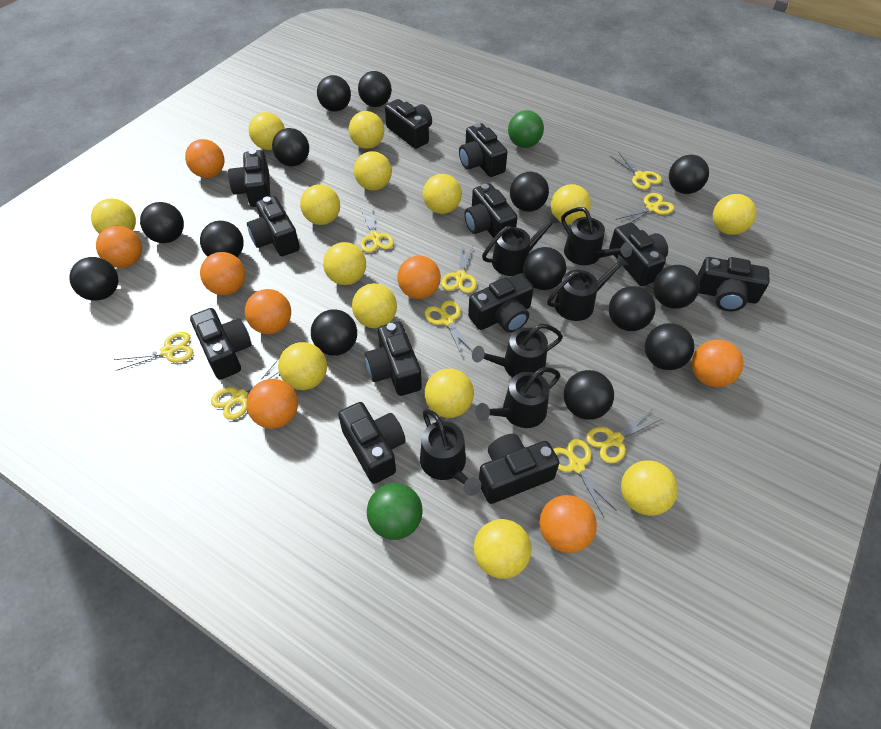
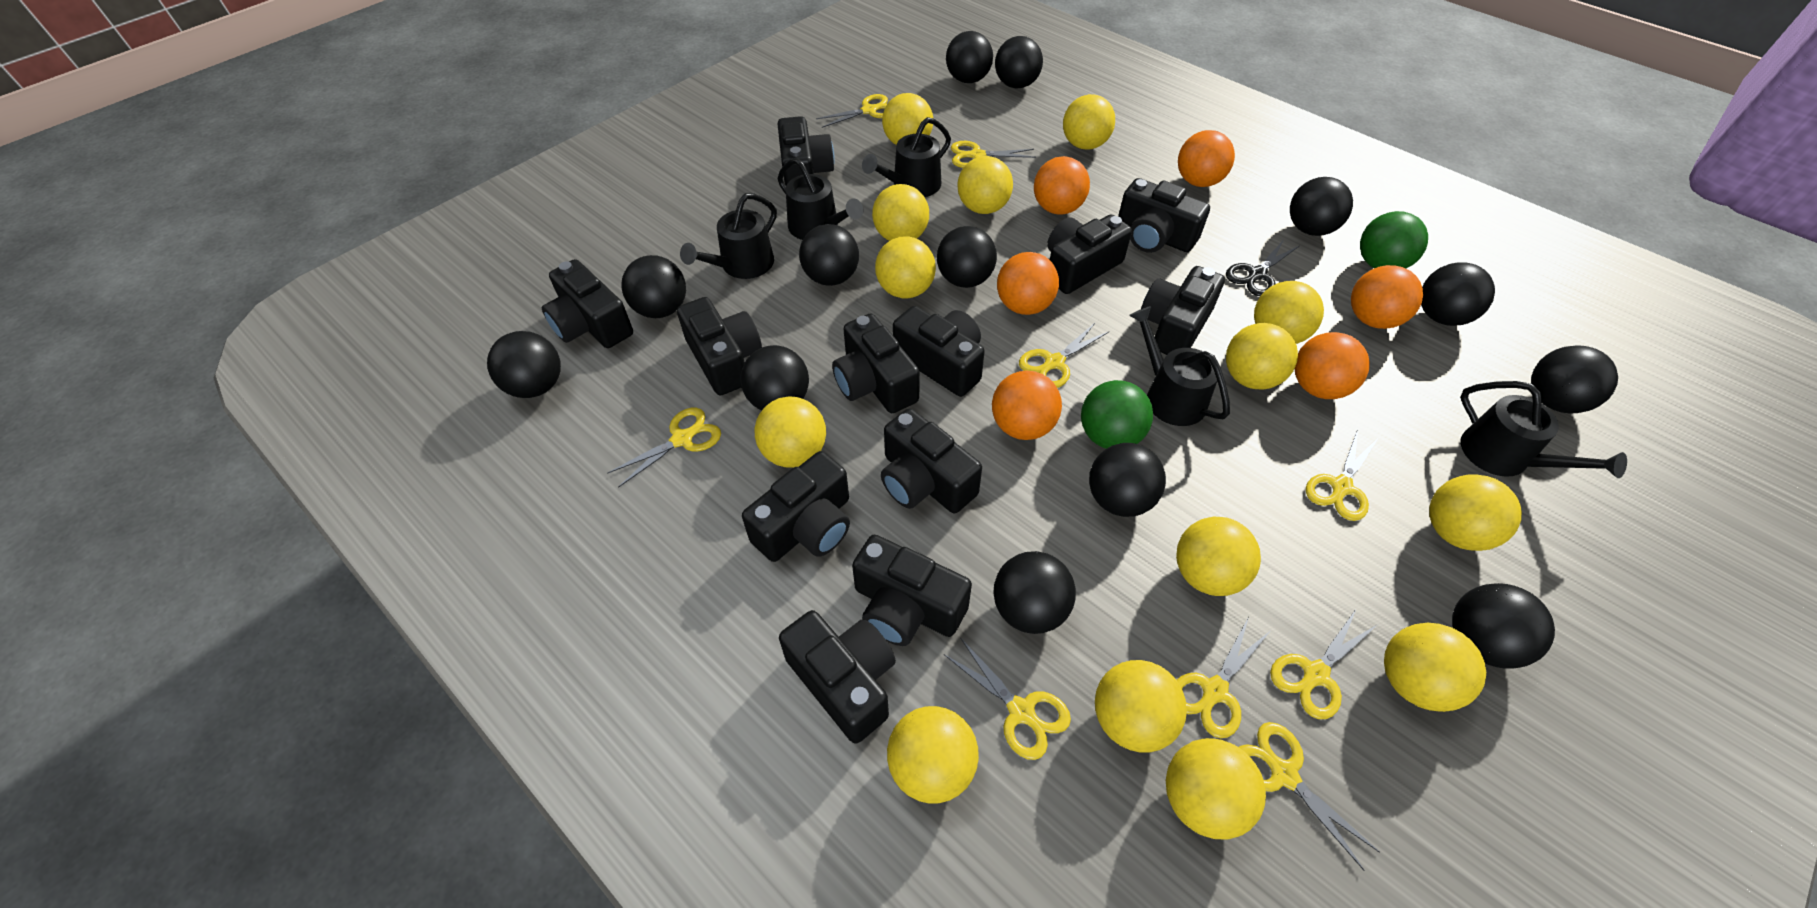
black ball: 14 -> 13
black scissors: 0 -> 1
black watering can: 6 -> 5
orange ball: 8 -> 6

